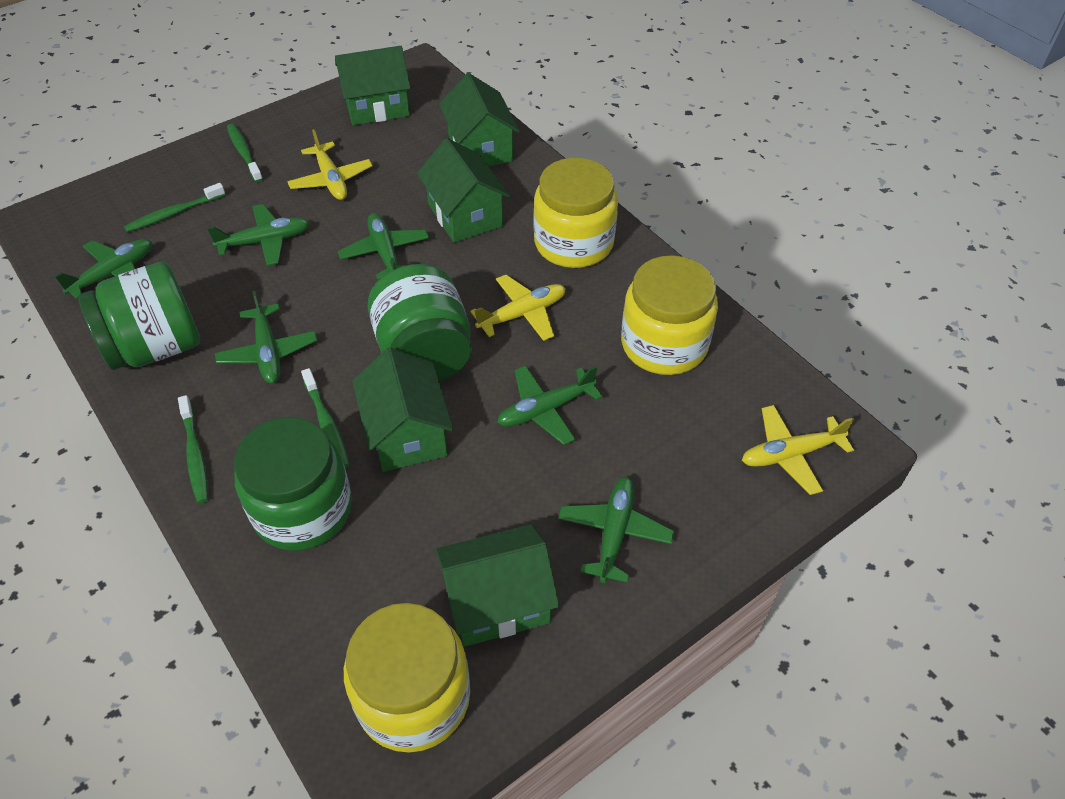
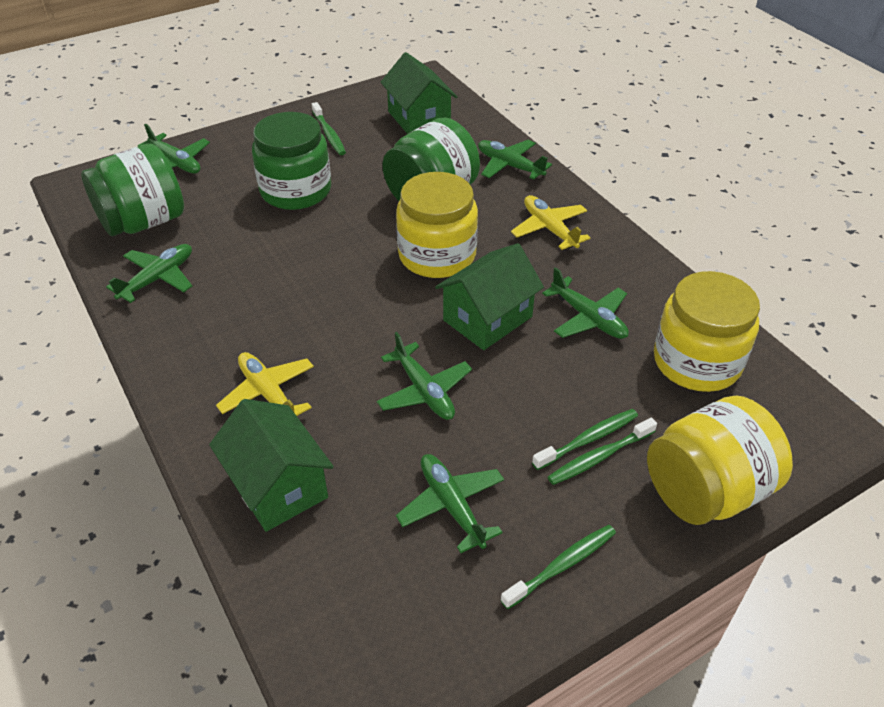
green house: 5 -> 3
yellow plane: 3 -> 2

